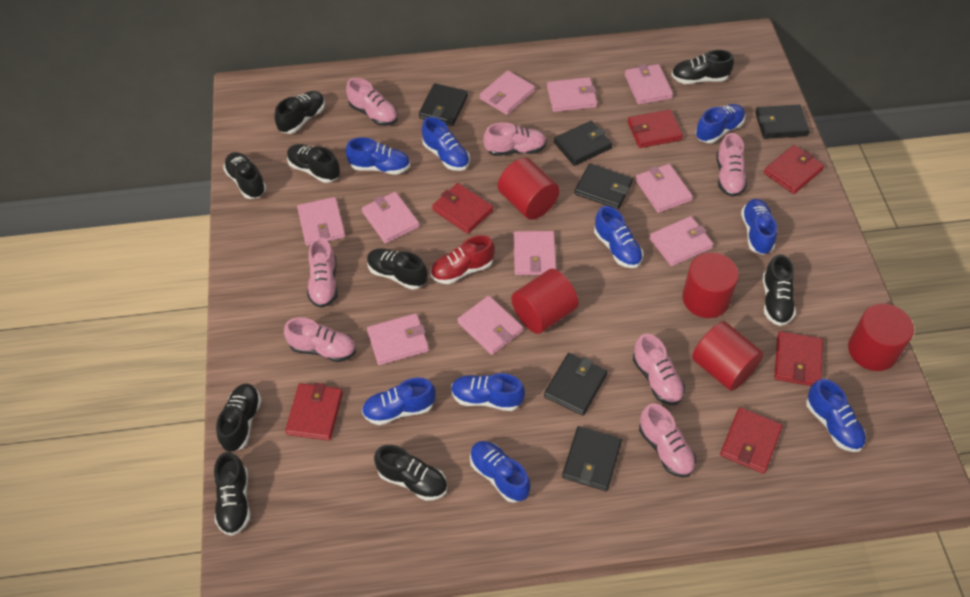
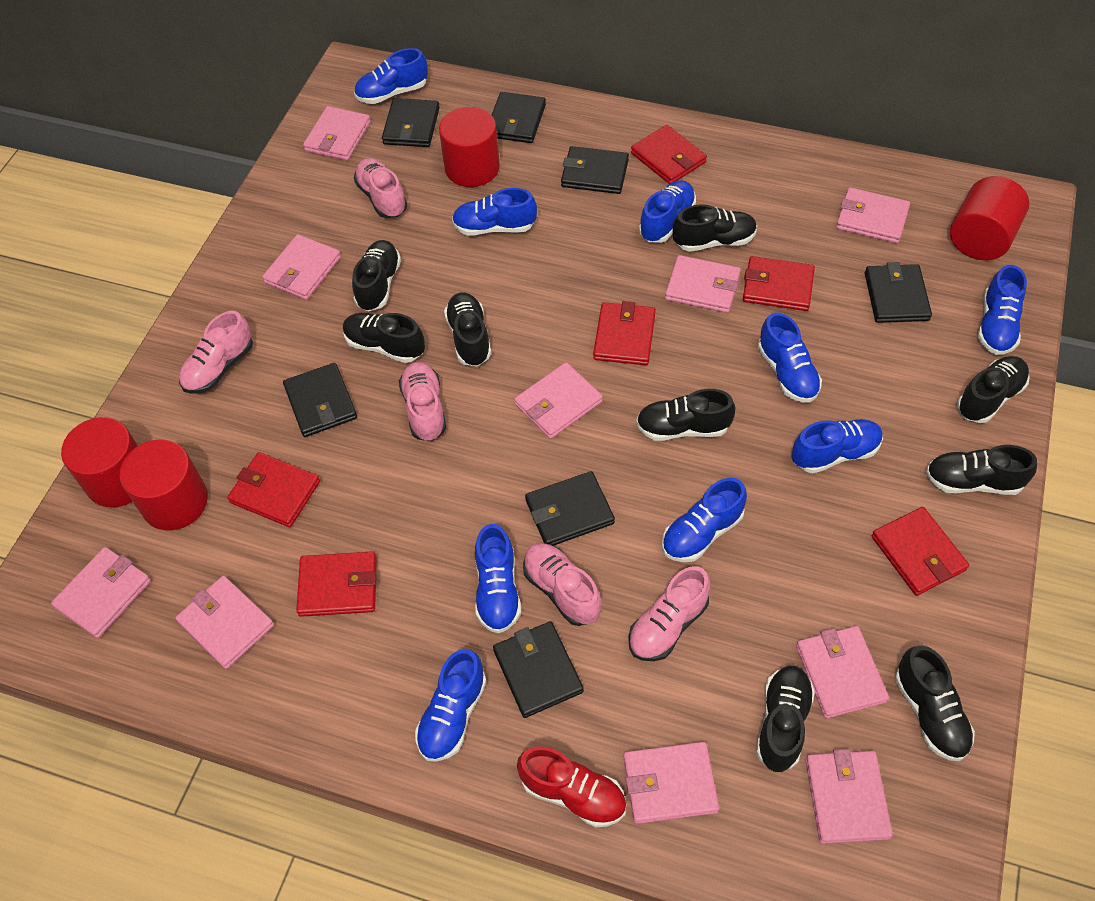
black wallet: 6 -> 7
pink shoe: 7 -> 5
red cylinder: 5 -> 4

